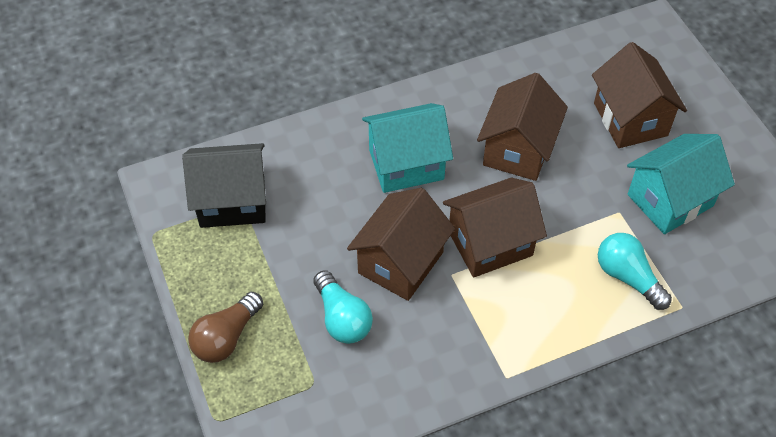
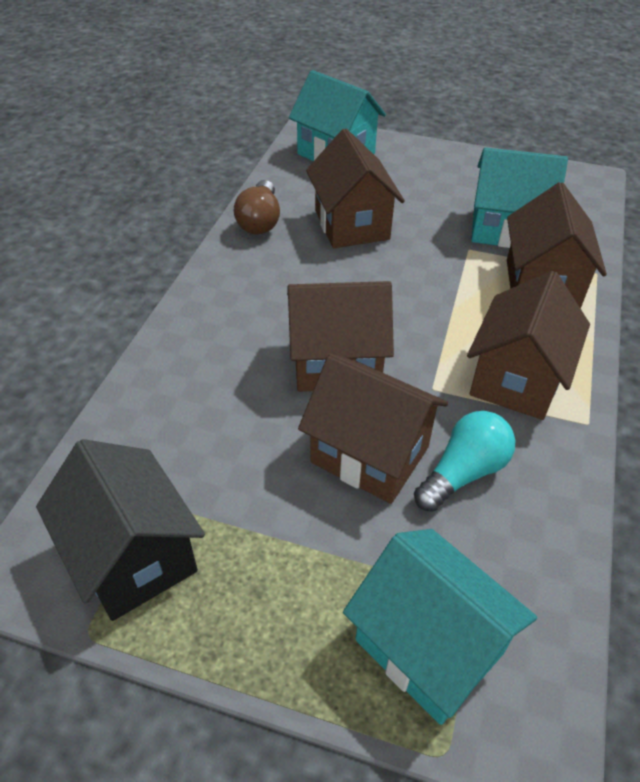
brown house: 4 -> 5
turquoise house: 2 -> 3
turquoise light bulb: 2 -> 1

